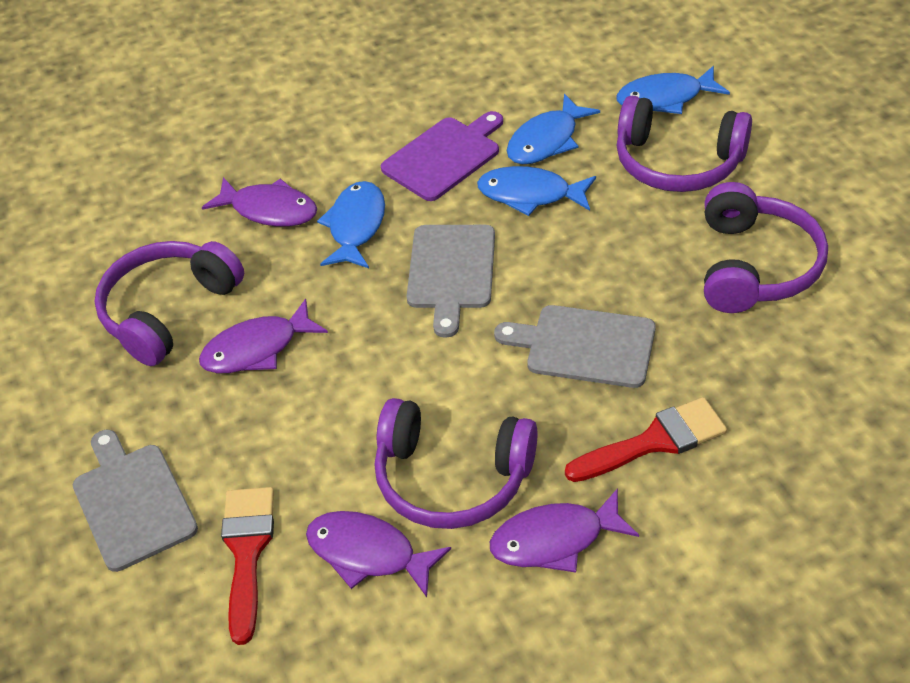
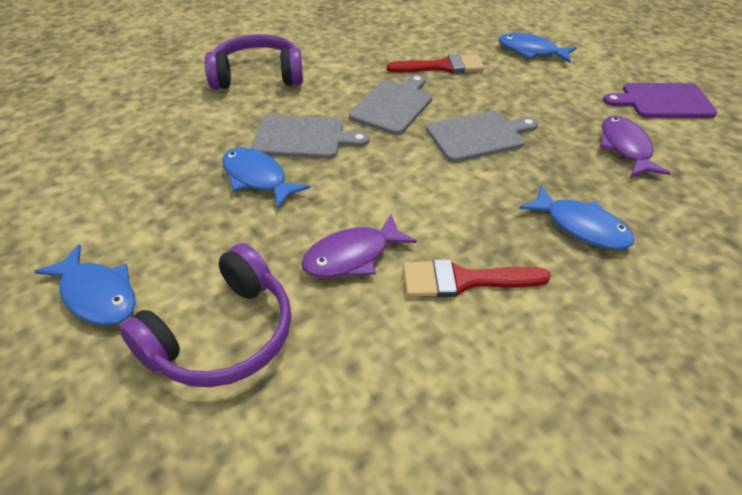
purple fish: 4 -> 2
purple headphones: 4 -> 2

